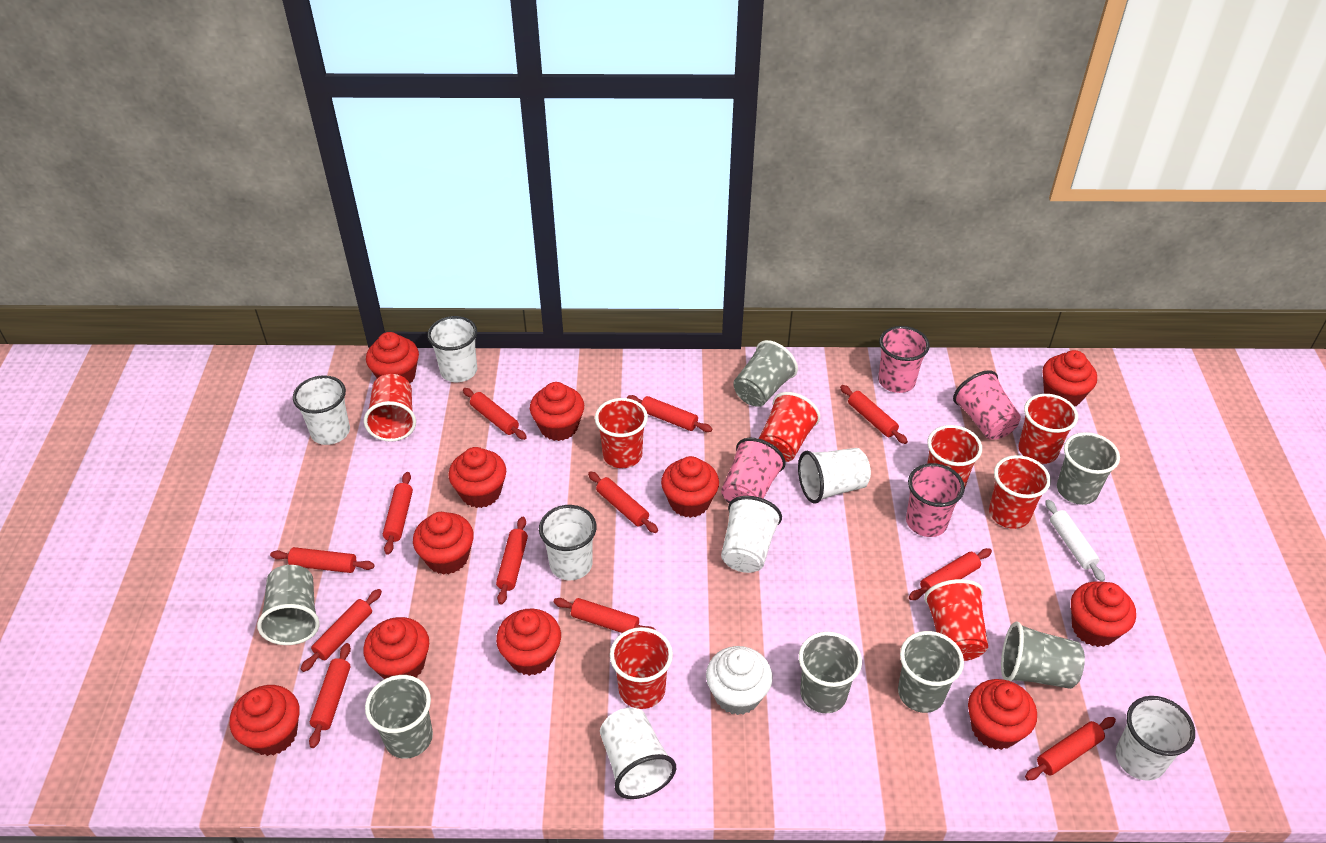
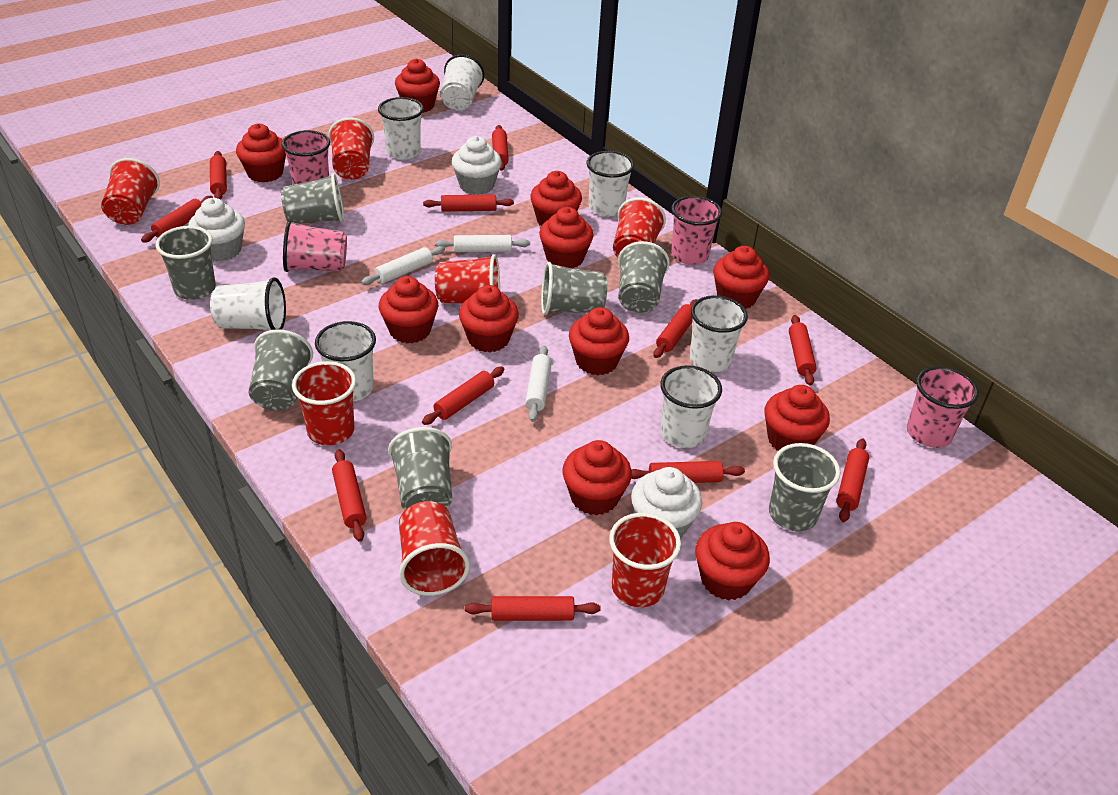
red cup: 8 -> 7
red rolling pin: 12 -> 11
white cupcake: 1 -> 3
white rolling pin: 1 -> 3

